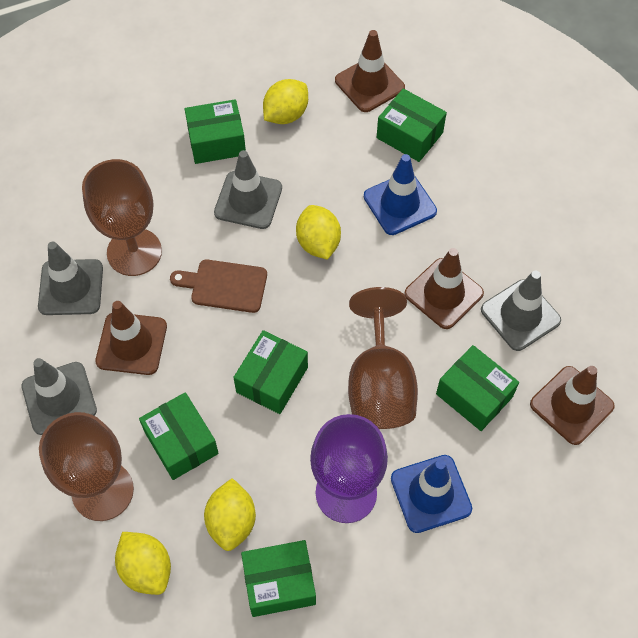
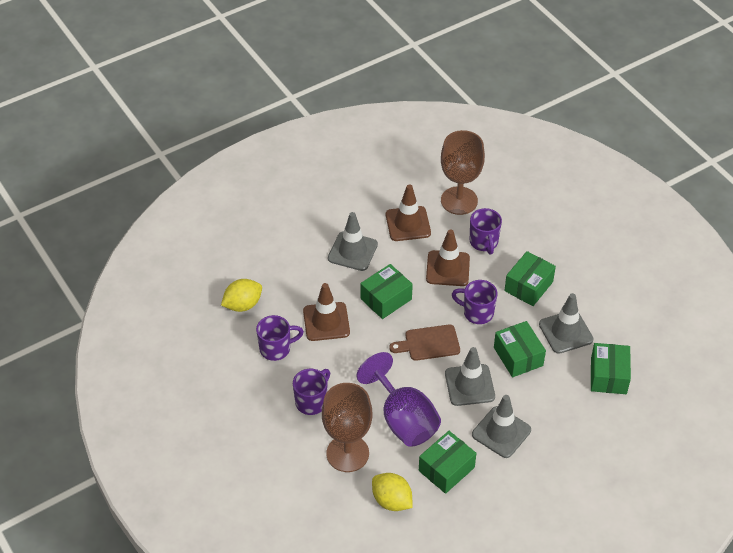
blue traffic cone: 2 -> 0
brown goblet: 3 -> 2
brown traffic cone: 4 -> 3
green box: 6 -> 5
purple mug: 0 -> 4
yellow lemon: 4 -> 2

